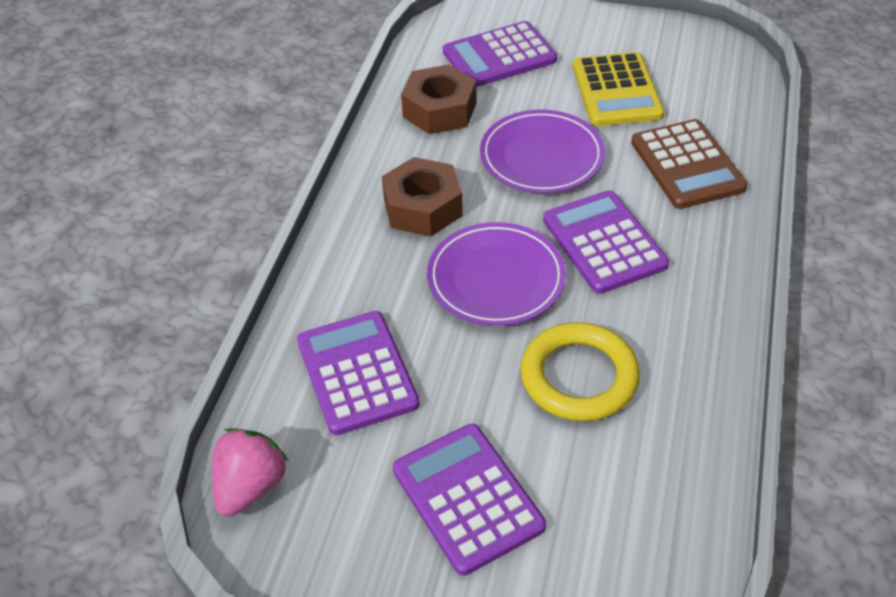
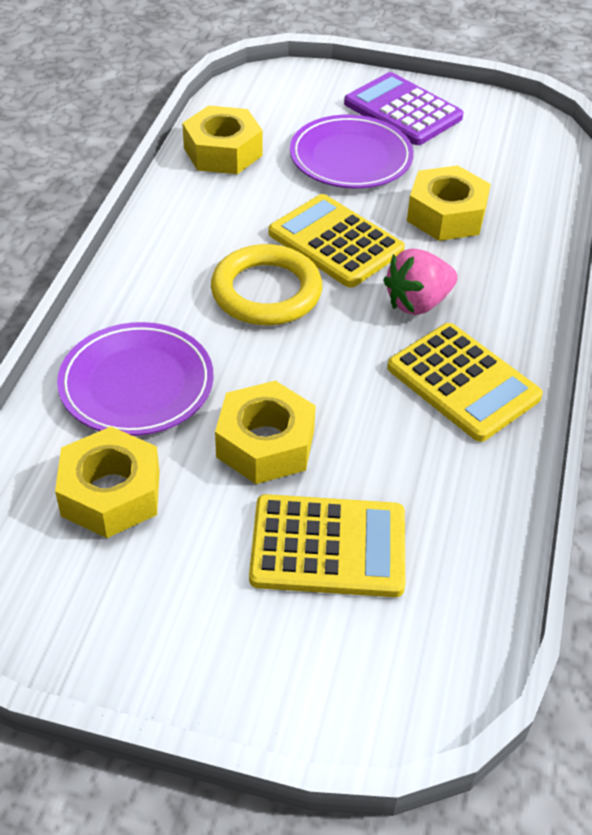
brown calculator: 1 -> 0
brown nut: 2 -> 0
purple calculator: 4 -> 1
yellow calculator: 1 -> 3
yellow nut: 0 -> 4

